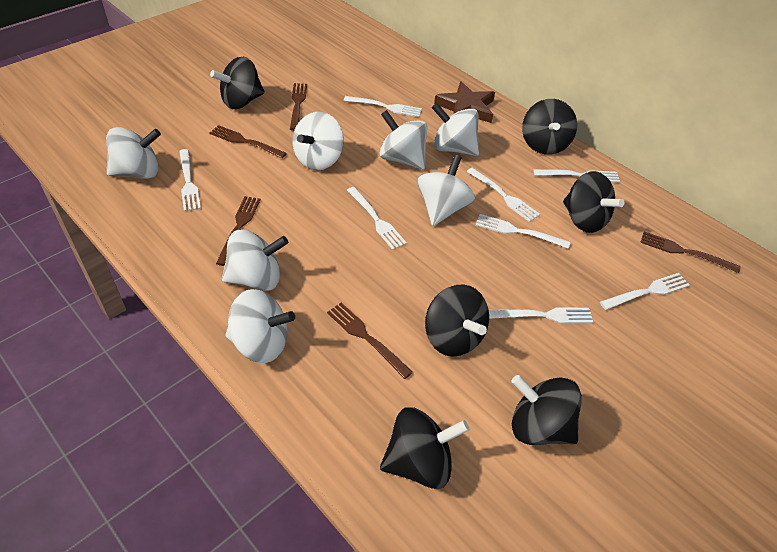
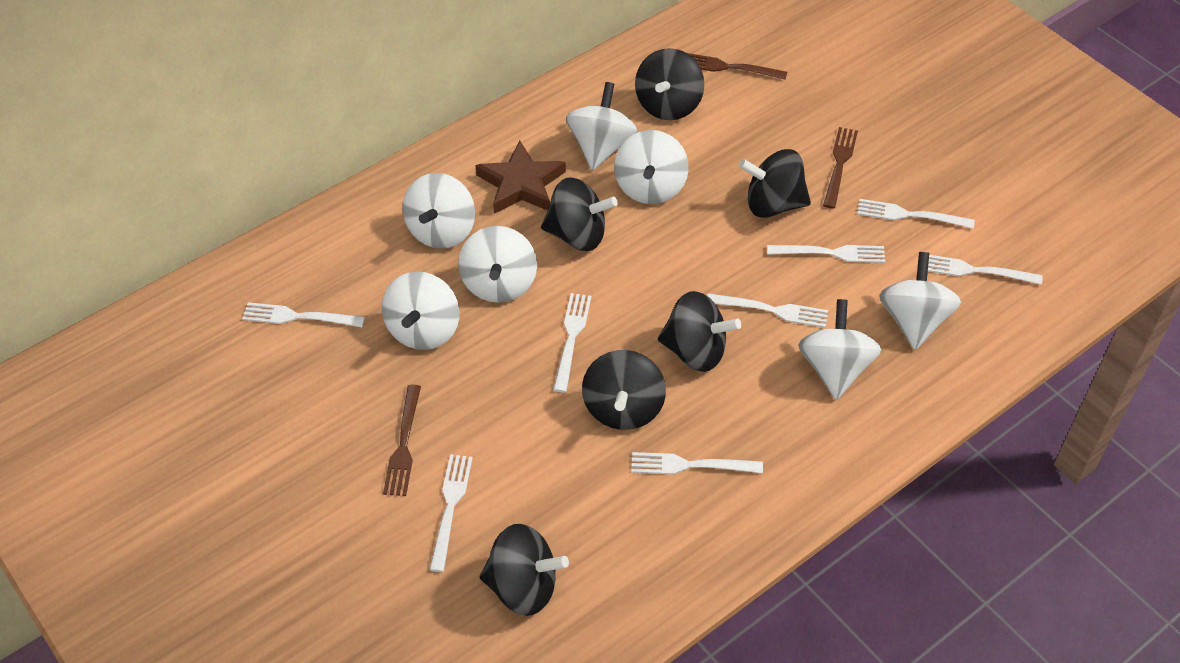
brown fork: 5 -> 3

